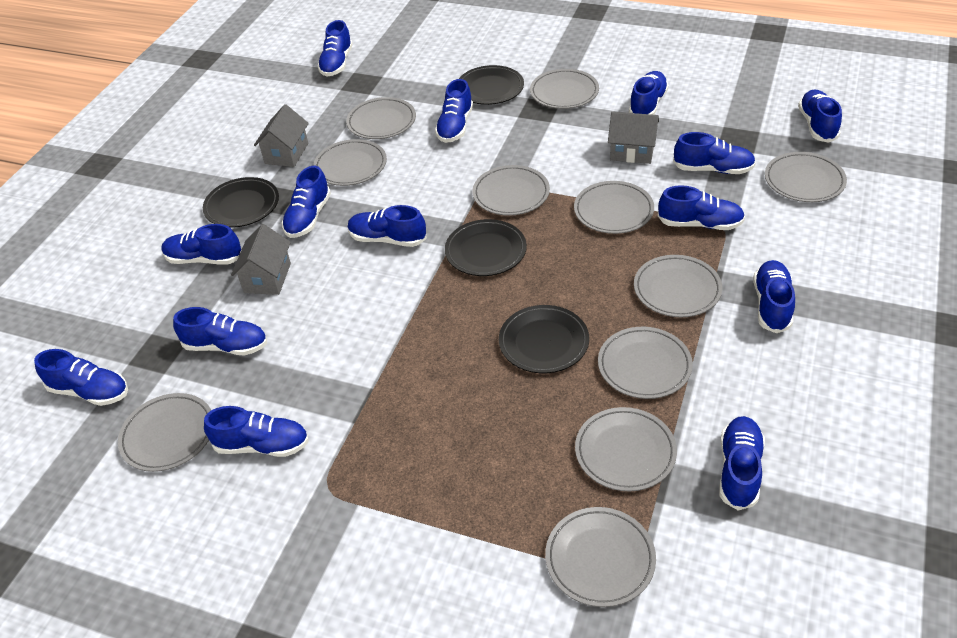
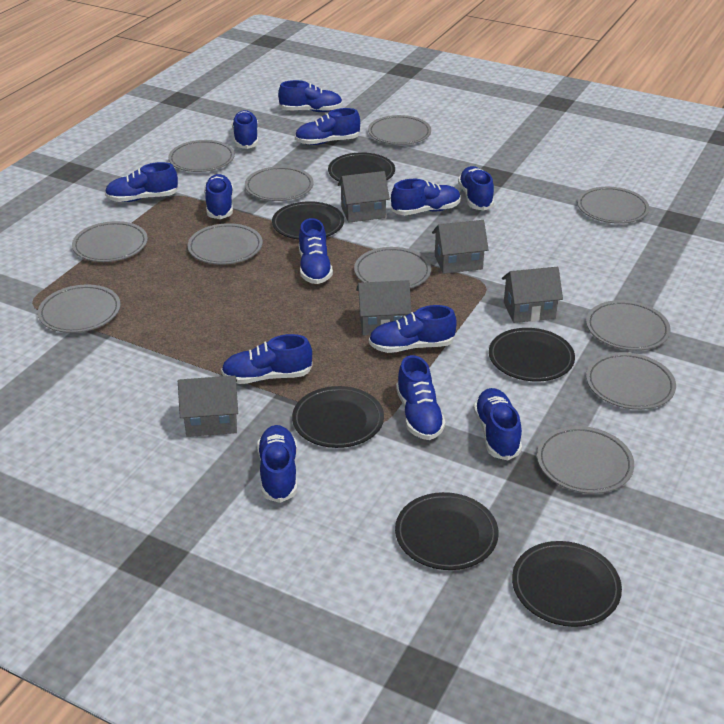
black plate: 4 -> 6
blue shoe: 14 -> 13
grey house: 3 -> 5

